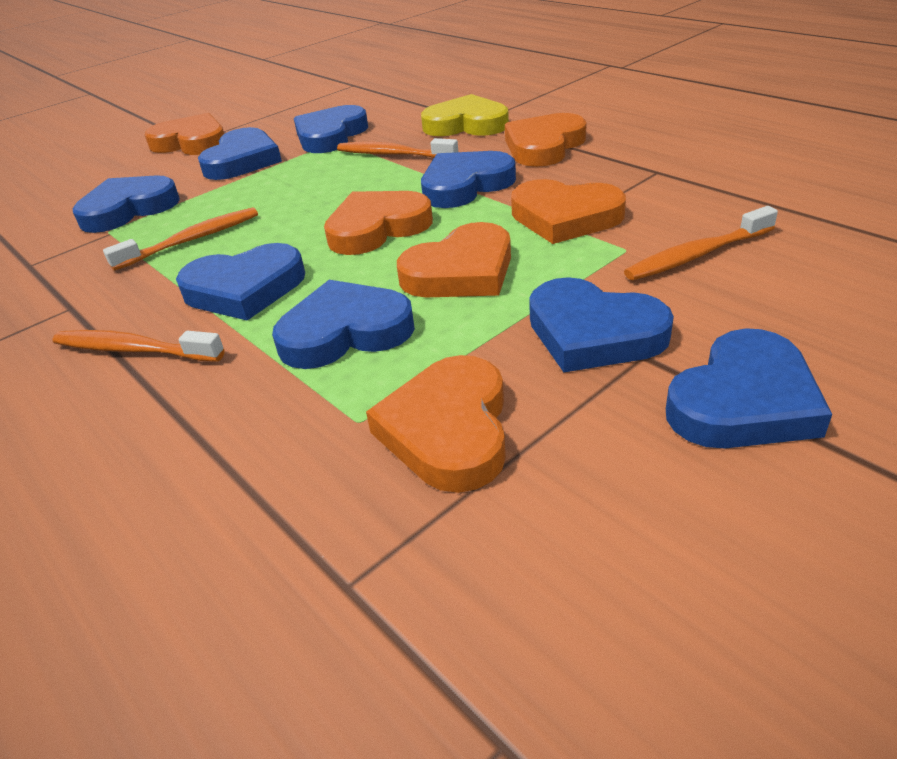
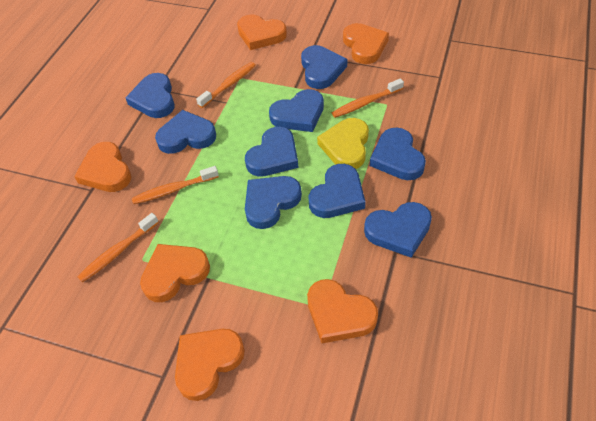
blue heart: 8 -> 9

